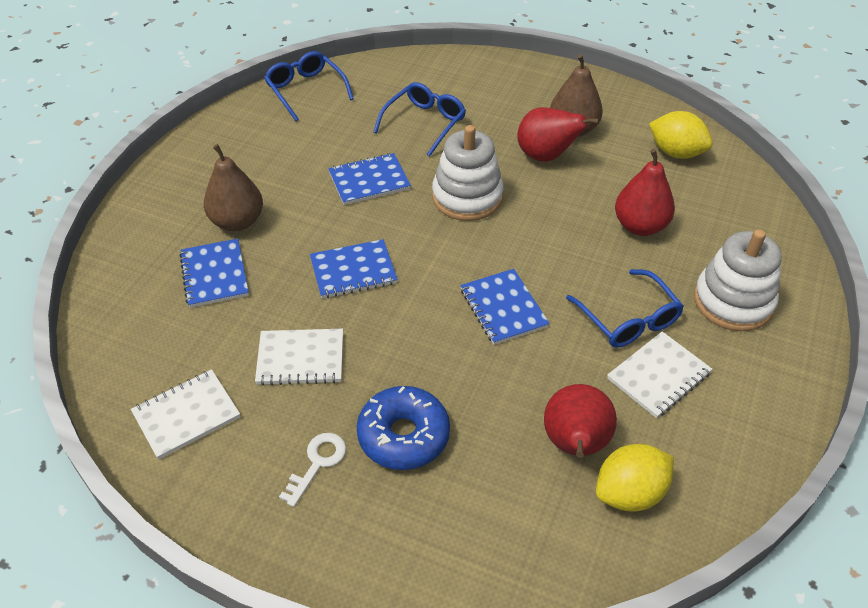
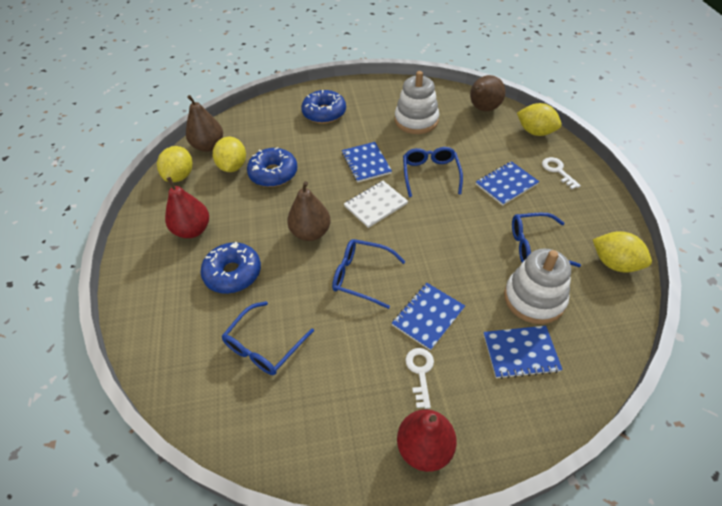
blue donut: 1 -> 3
blue glasses: 3 -> 4
brown pear: 2 -> 3
red pear: 3 -> 2
white key: 1 -> 2
white notebook: 3 -> 1
yellow lemon: 2 -> 4

